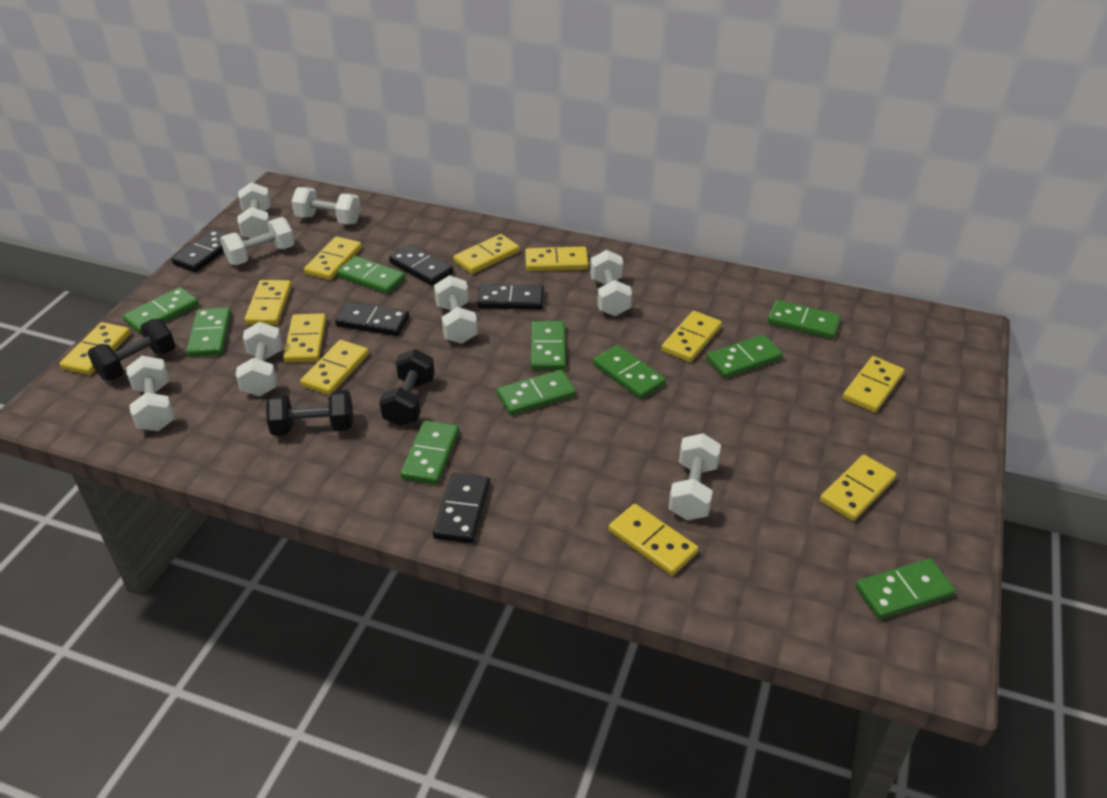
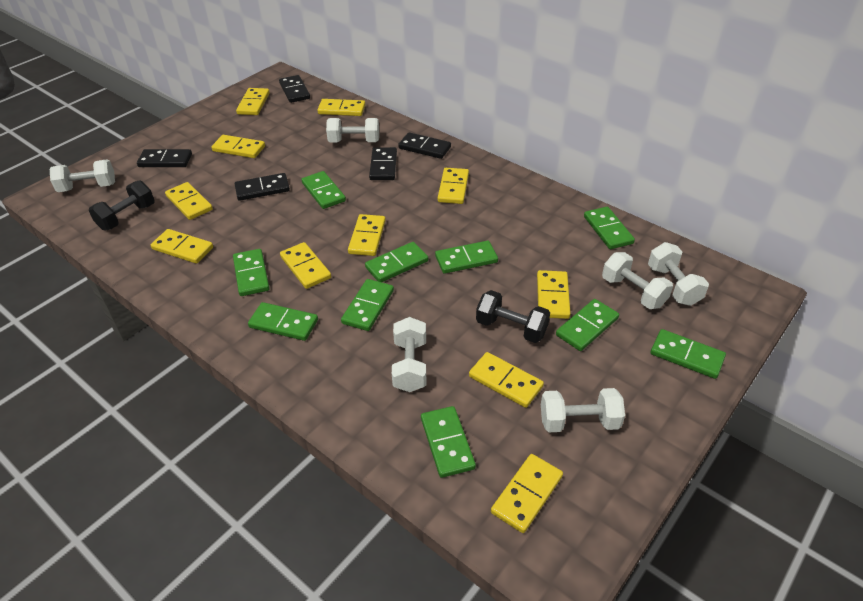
black dumbbell: 3 -> 2
white dumbbell: 8 -> 6

